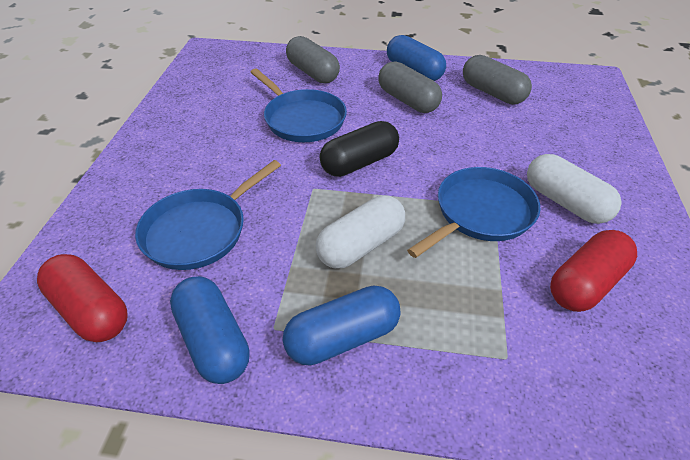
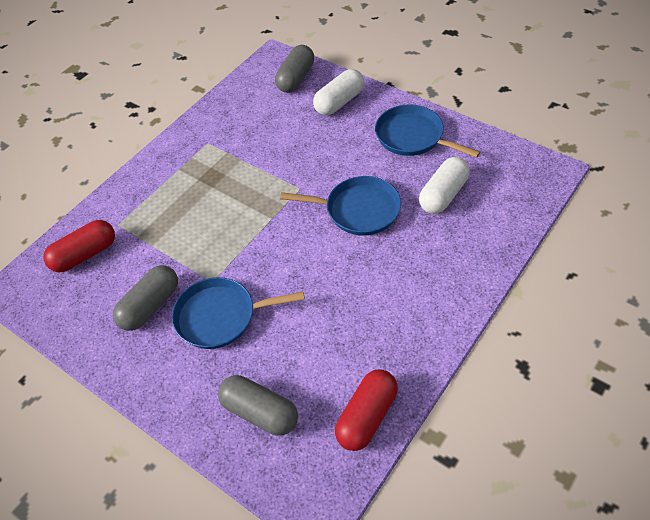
black capsule: 1 -> 0
blue capsule: 3 -> 0

